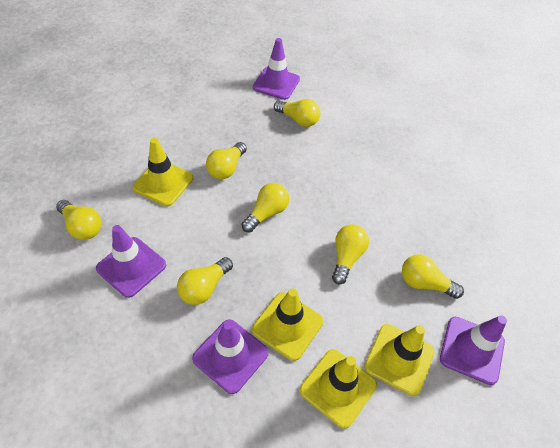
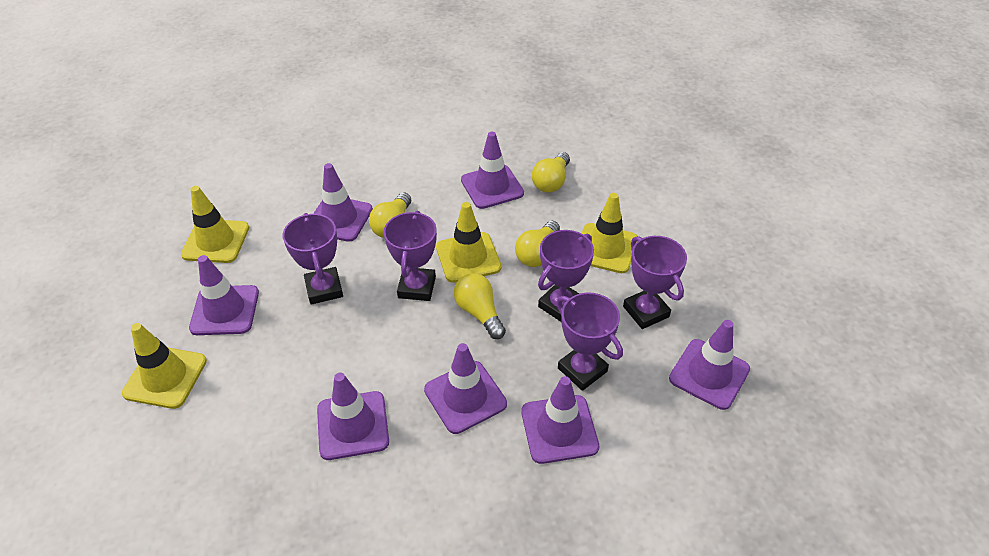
purple traffic cone: 4 -> 7
purple trophy: 0 -> 5
yellow light bulb: 7 -> 4

